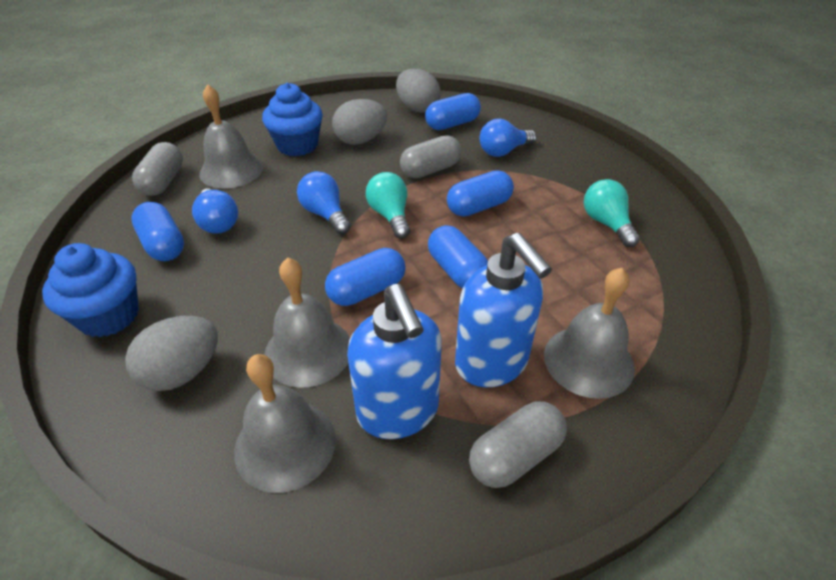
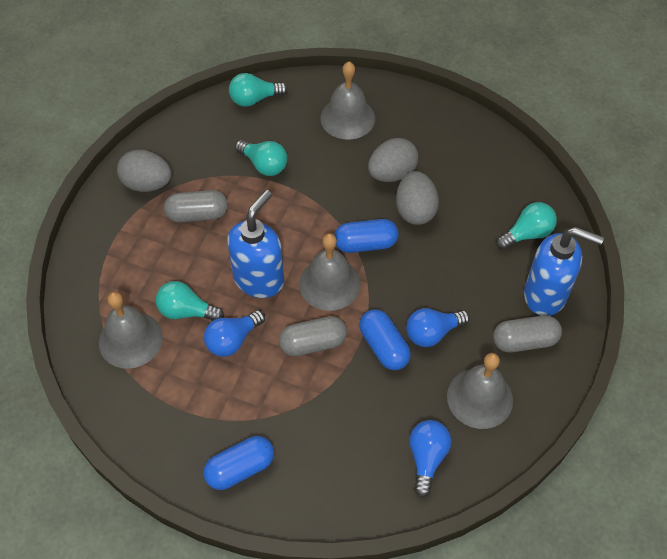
blue capsule: 5 -> 3
blue cupcake: 2 -> 0
turquoise light bulb: 2 -> 4

